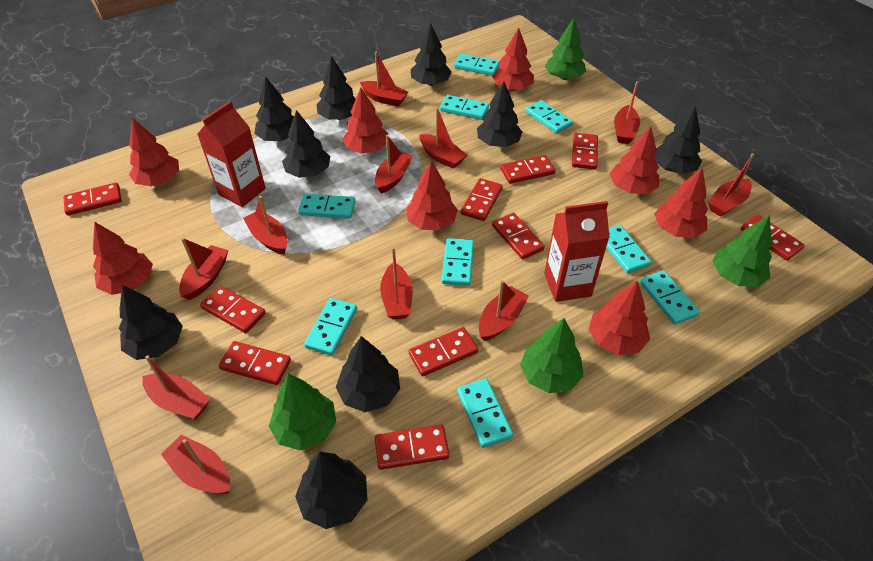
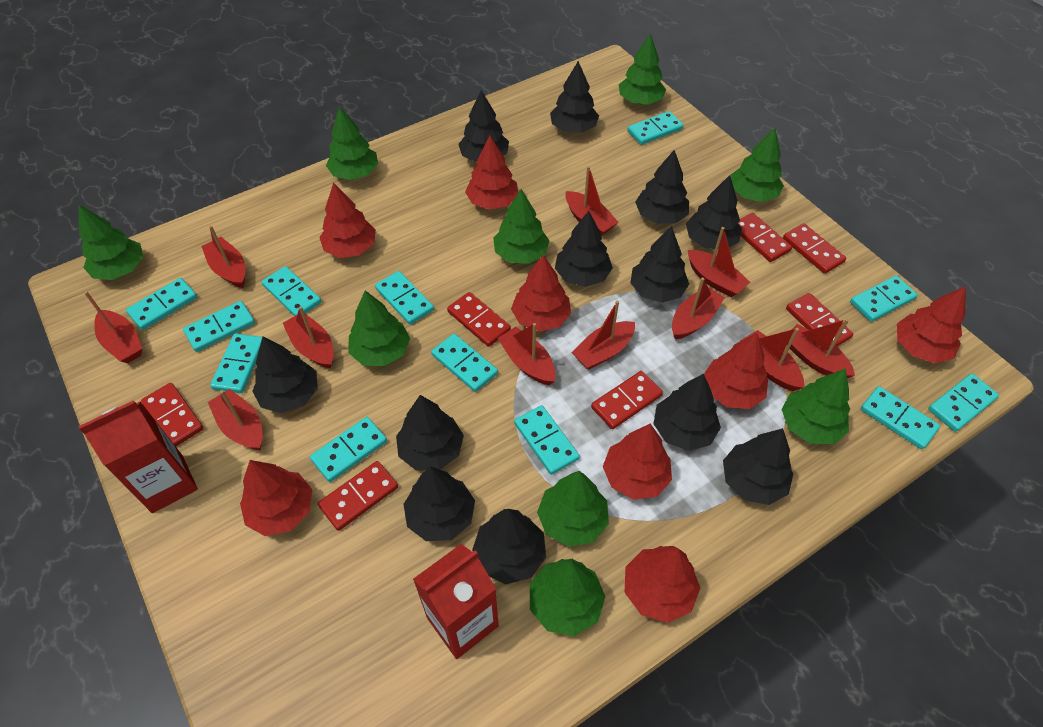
black tree: 9 -> 12
green tree: 4 -> 9
red domino: 10 -> 7
turquoise domino: 9 -> 12

